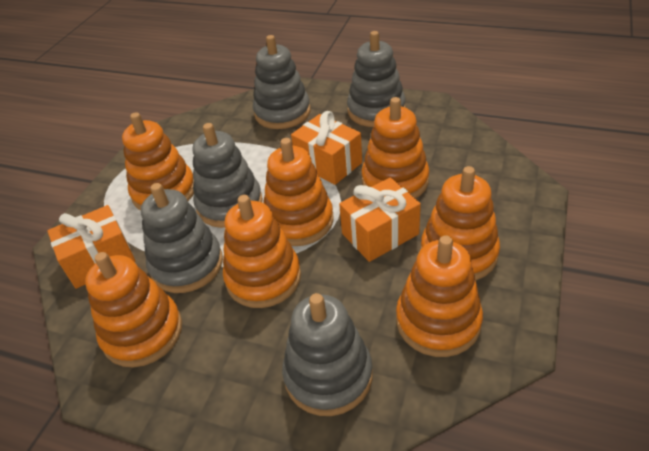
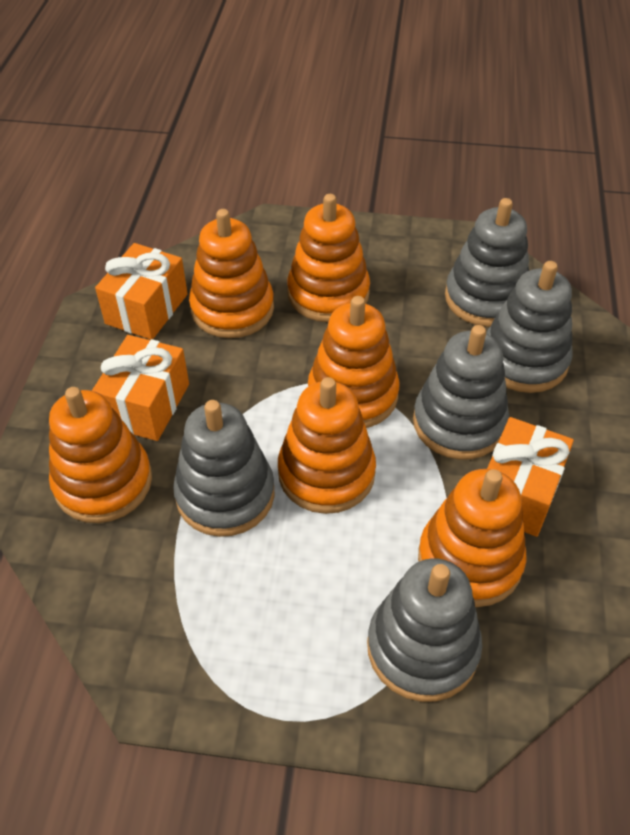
orange stacking toy: 7 -> 6

